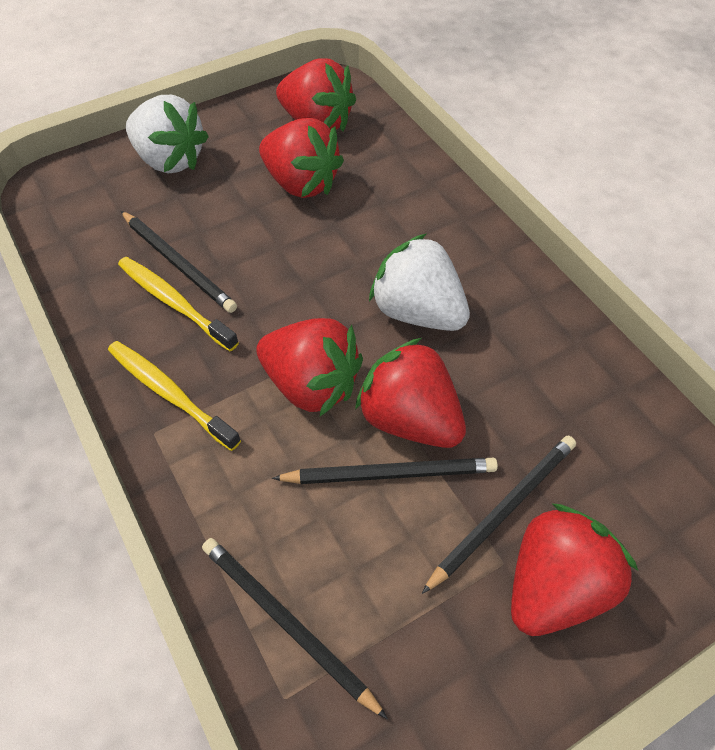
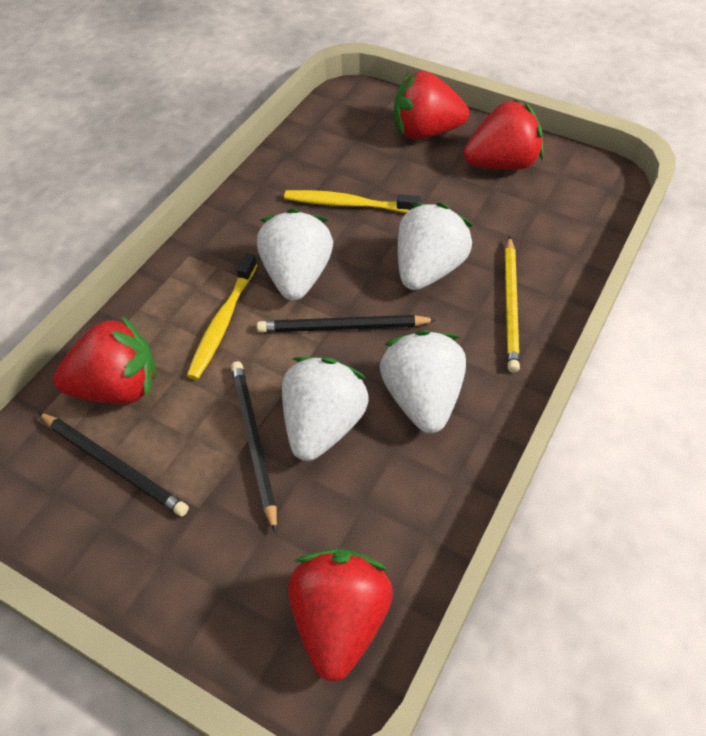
black pencil: 4 -> 3
red strawberry: 5 -> 4
white strawberry: 2 -> 4
yellow pencil: 0 -> 1

